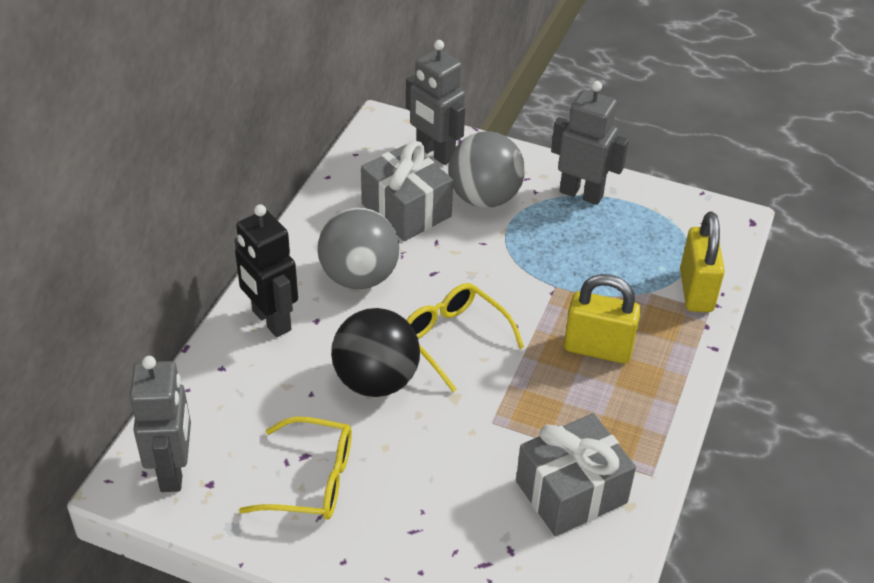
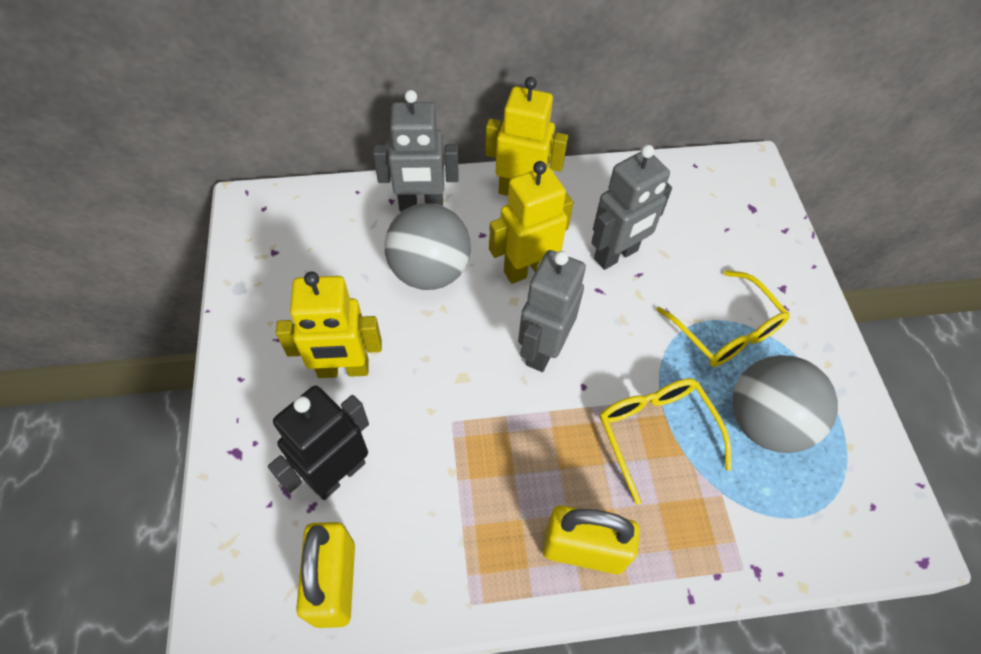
black ball: 1 -> 0
grey gift: 2 -> 0
yellow robot: 0 -> 3

